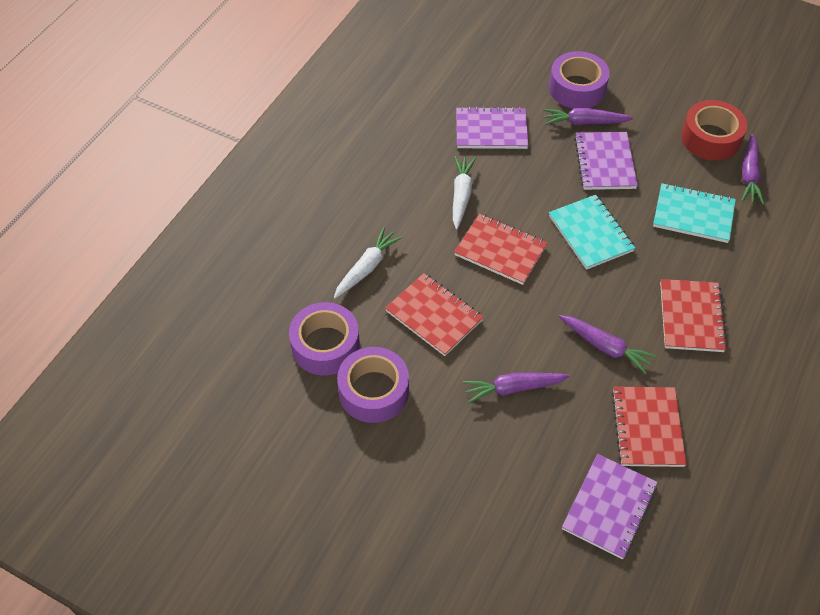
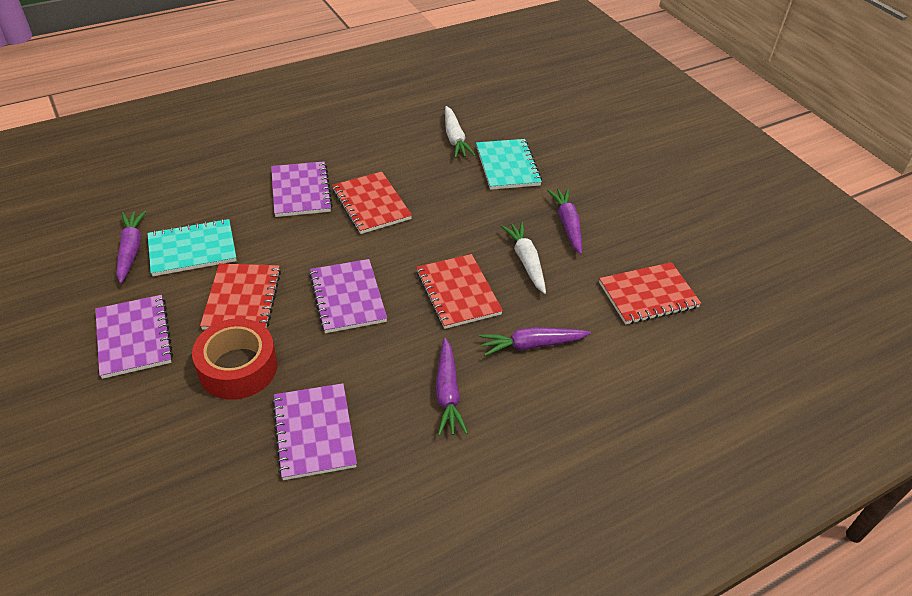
purple notebook: 3 -> 4
purple tape: 3 -> 0

